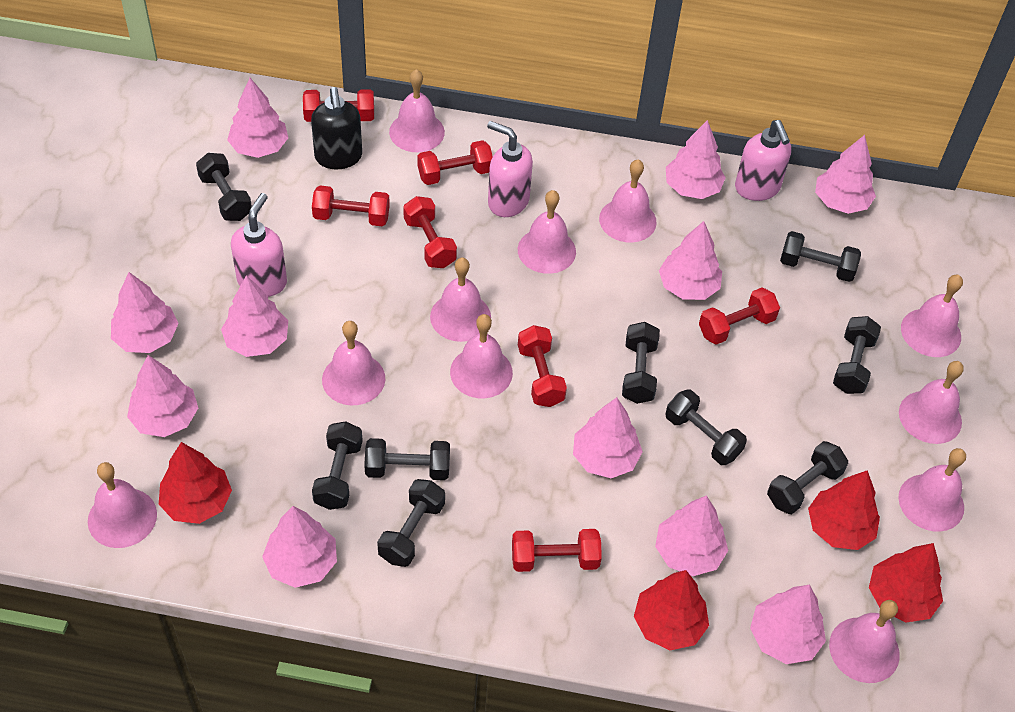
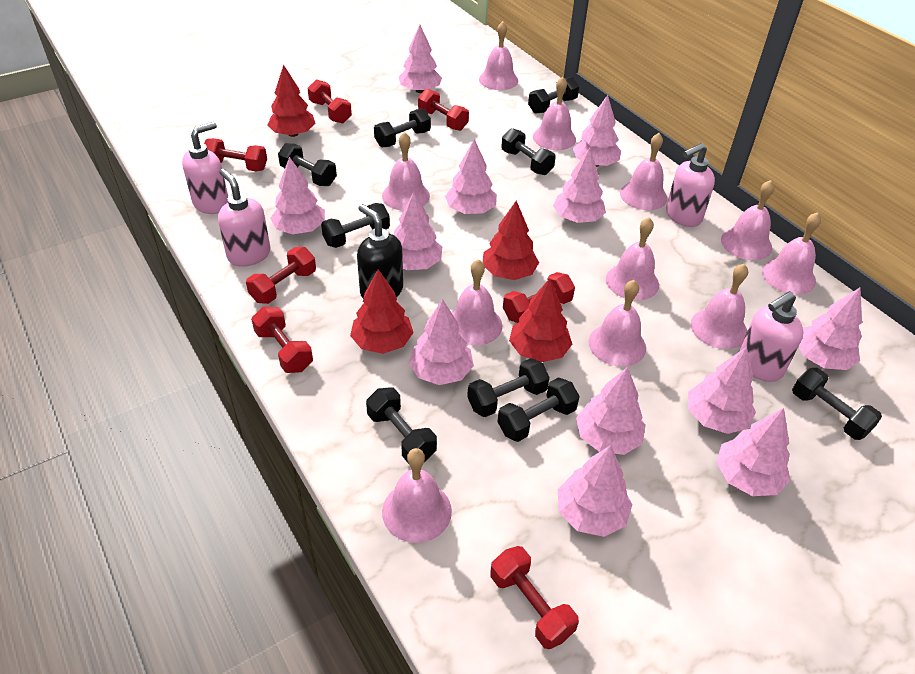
pink soap dispenser: 3 -> 4
pink tree: 11 -> 12

